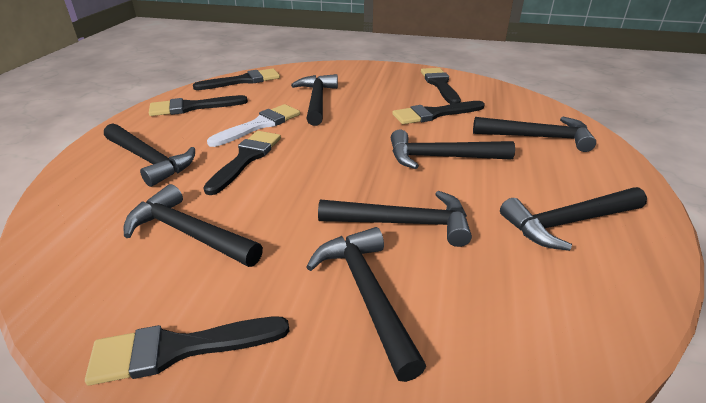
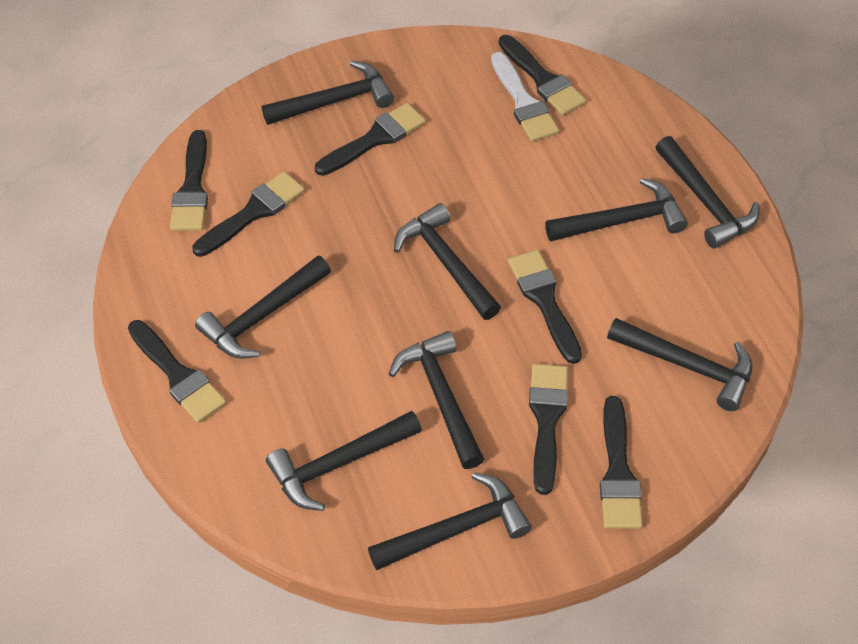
black brush: 6 -> 8
black hammer: 8 -> 9

